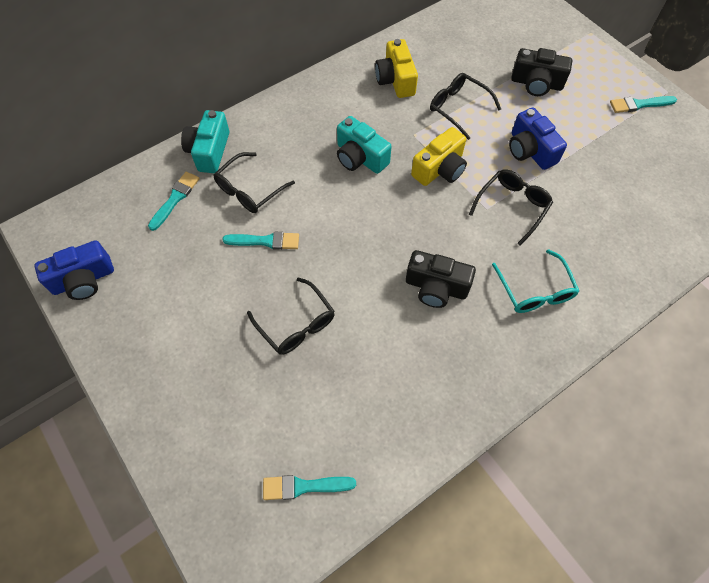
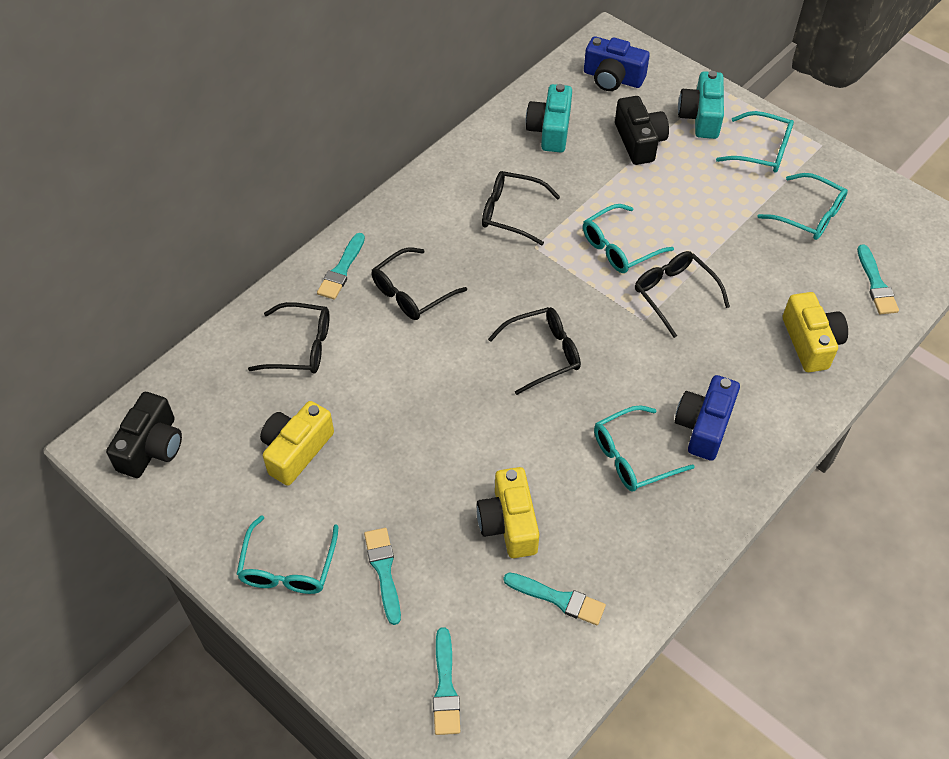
black glasses: 4 -> 5
turquoise brush: 4 -> 5
turquoise glasses: 1 -> 5
yellow camera: 2 -> 3

